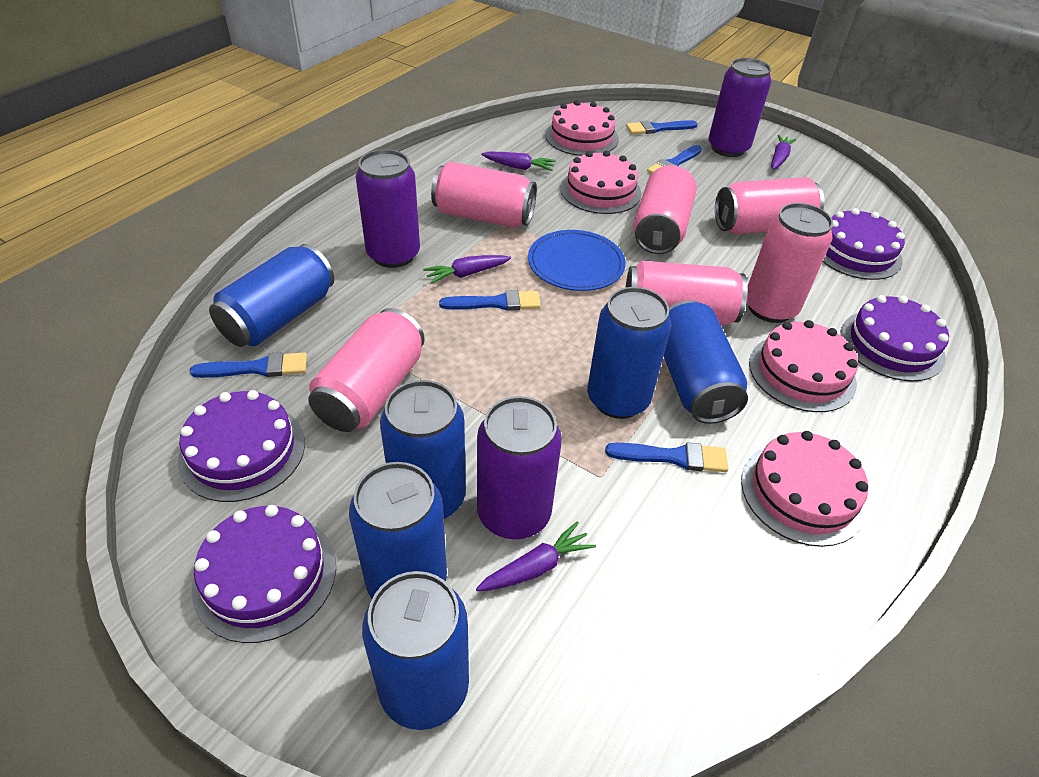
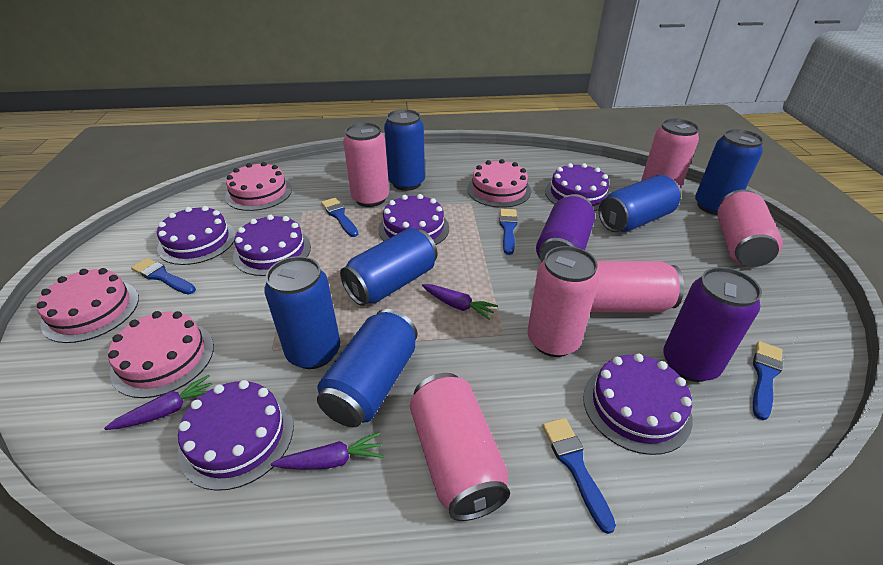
blue plate: 1 -> 0
purple cake: 4 -> 6
purple can: 3 -> 2
purple carrot: 4 -> 3

